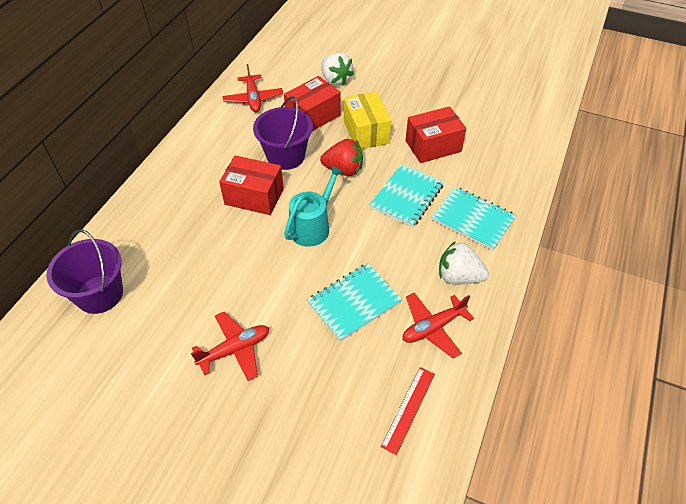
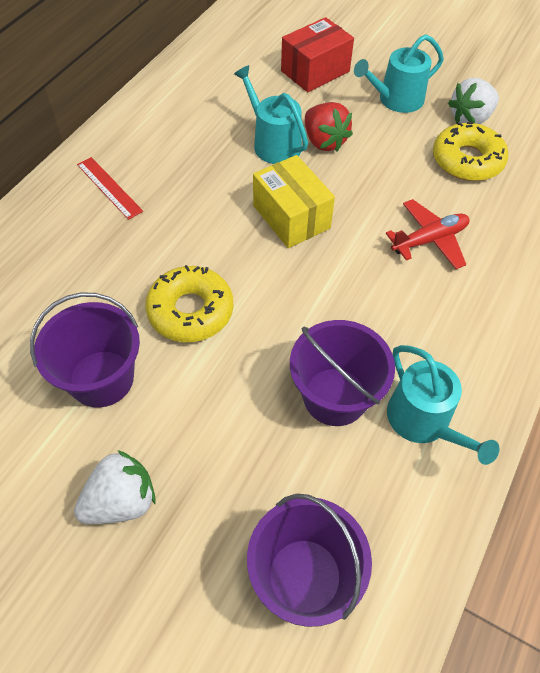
purple bucket: 2 -> 3
red box: 3 -> 1
red plane: 3 -> 1
turquoise notebook: 3 -> 0
turquoise watering can: 1 -> 3
yellow donut: 0 -> 2

